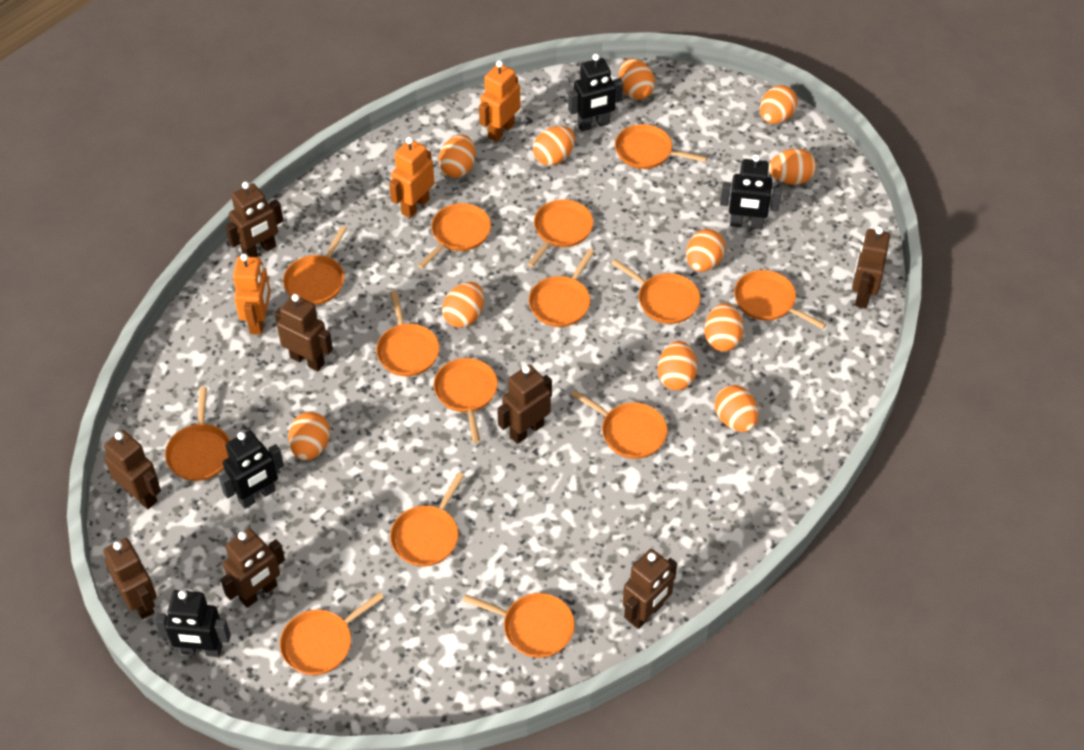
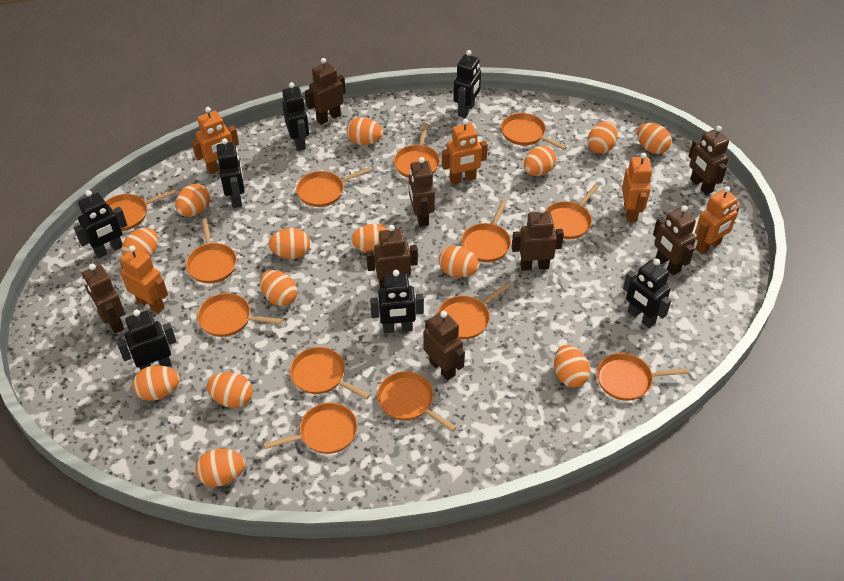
black robot: 4 -> 7
orange egg: 11 -> 14
orange pan: 14 -> 13
orange robot: 3 -> 5

